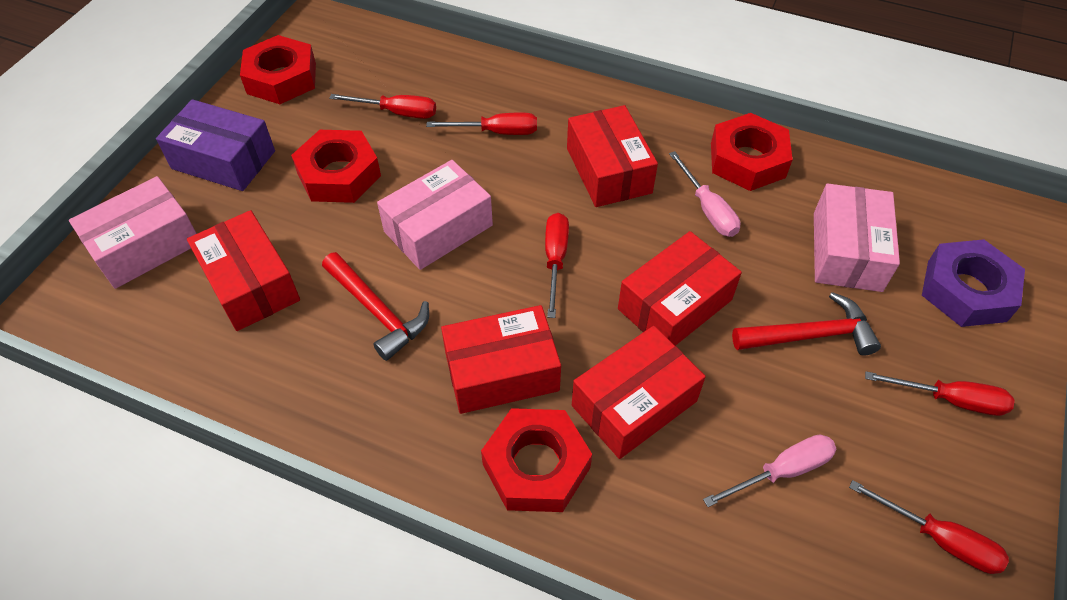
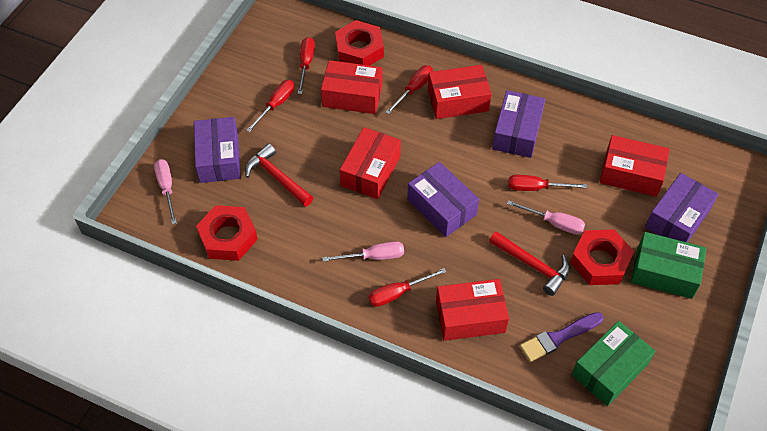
green box: 0 -> 2
pink box: 3 -> 0
pink screwdriver: 2 -> 3
purple box: 1 -> 4
purple brush: 0 -> 1
purple nut: 1 -> 0
red nut: 4 -> 3

